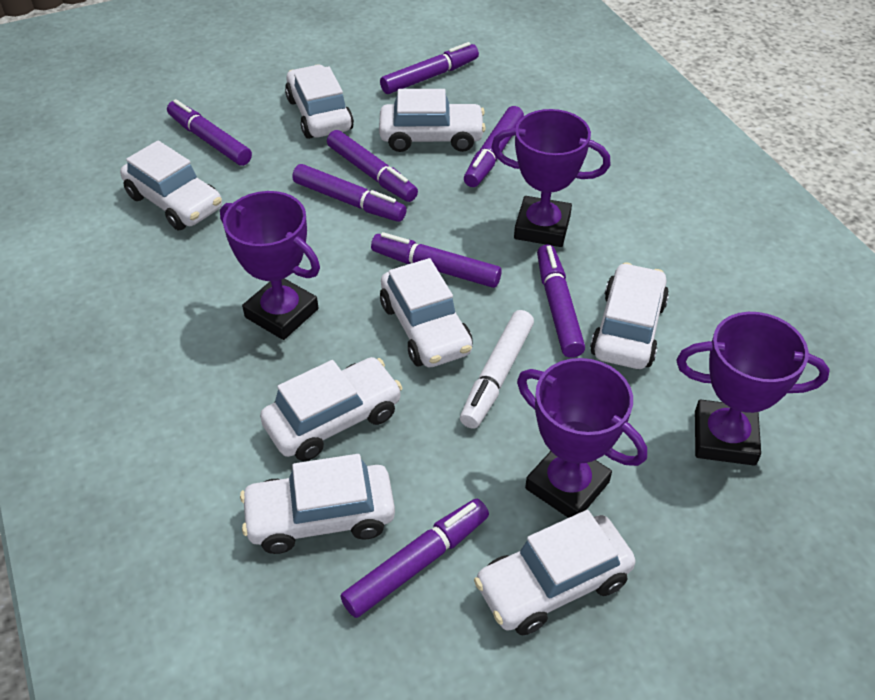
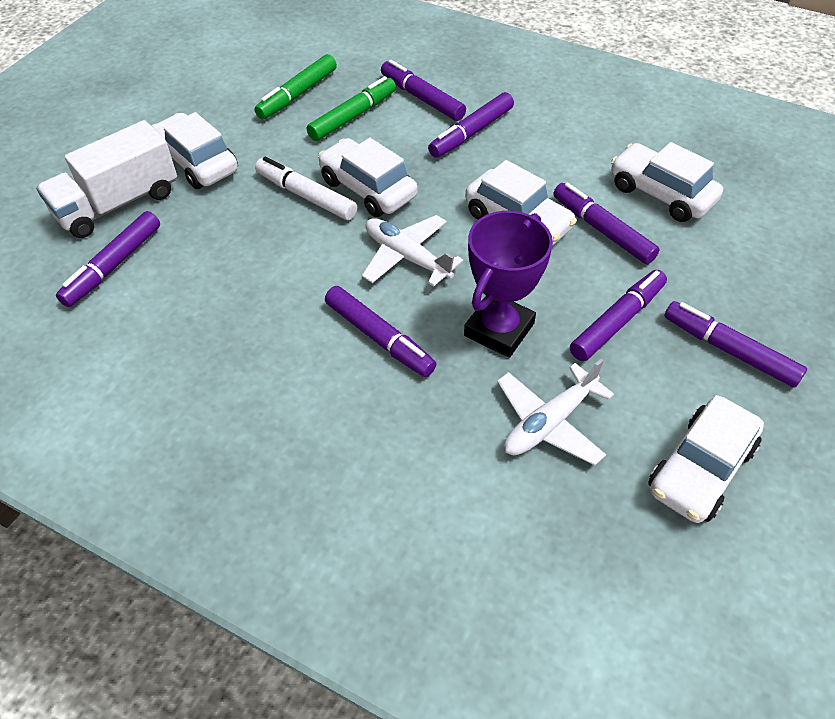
green marker: 0 -> 2
purple marker: 8 -> 7
purple trophy: 4 -> 1
white car: 8 -> 5
white plane: 0 -> 2
white truck: 0 -> 1

